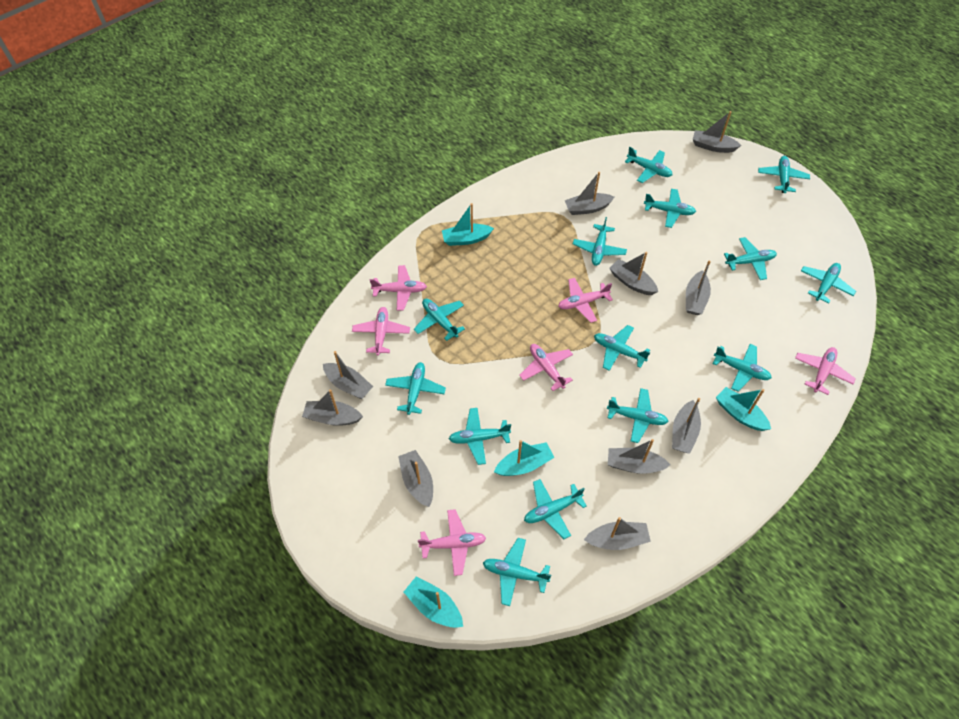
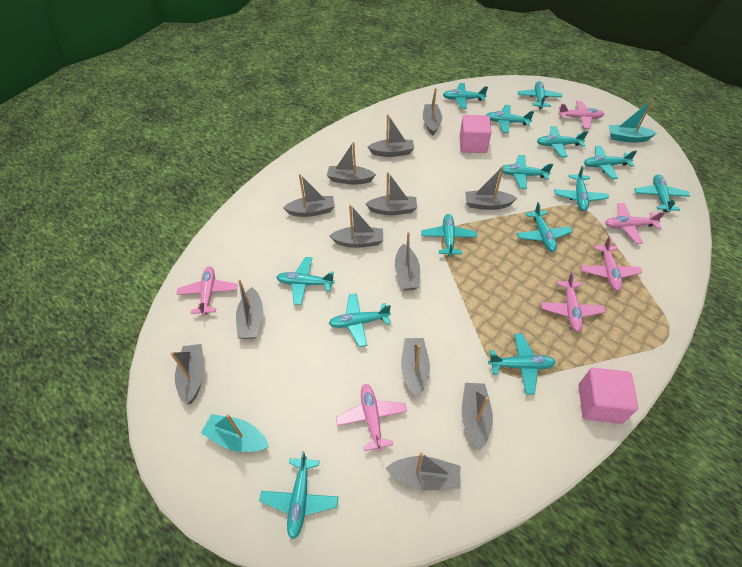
grey boat: 10 -> 13
pink cube: 0 -> 2
turquoise boat: 4 -> 2

